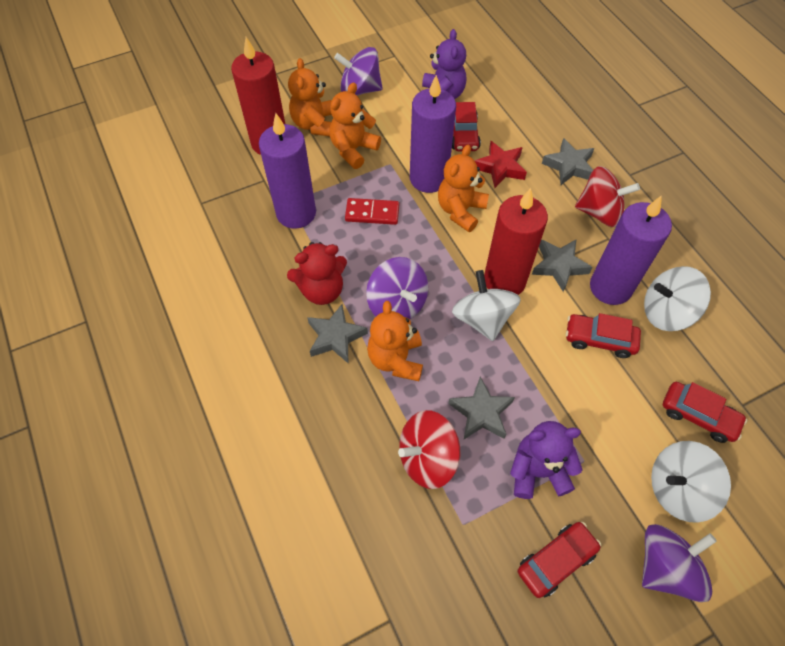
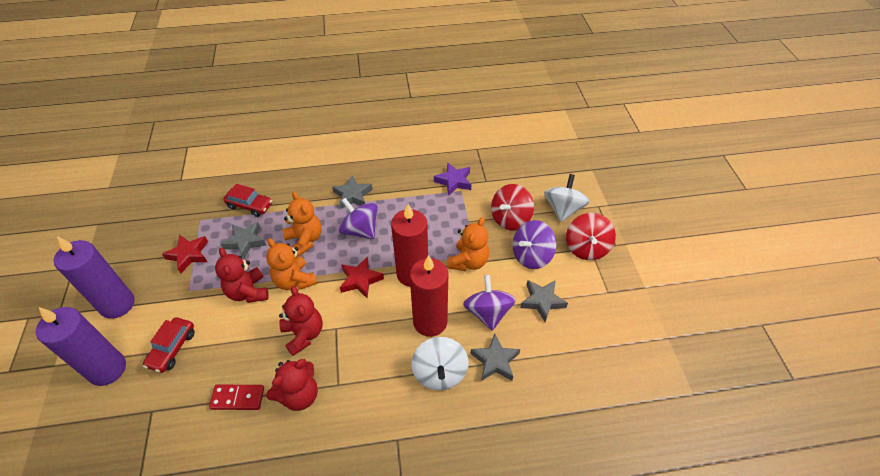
orange teddy bear: 4 -> 3
purple candle: 3 -> 2
purple star: 0 -> 1
purple teddy bear: 2 -> 0
red car: 4 -> 2
red star: 1 -> 2
red teddy bear: 1 -> 3
white spinning top: 3 -> 2

